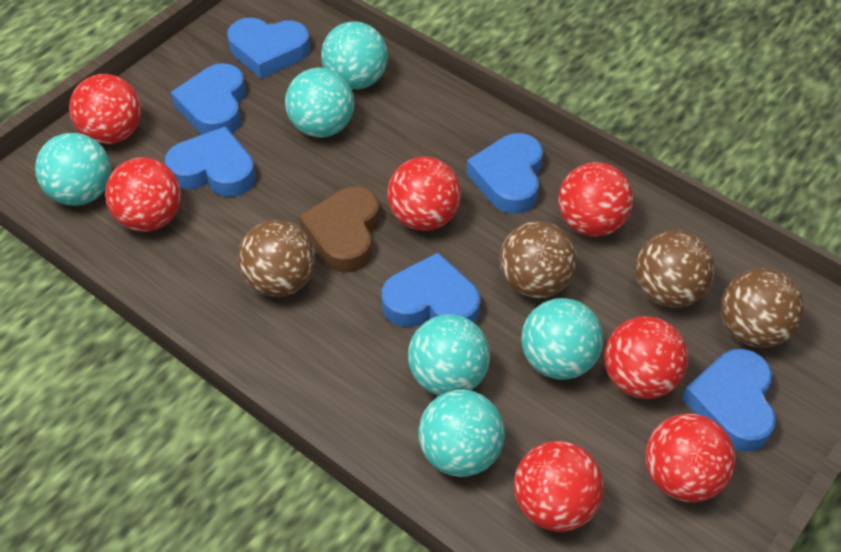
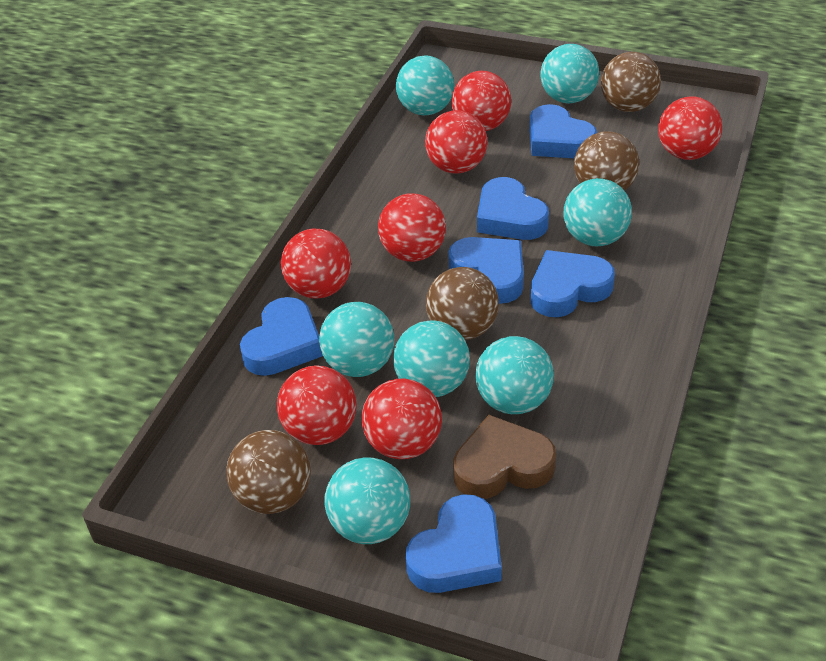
turquoise ball: 6 -> 7

